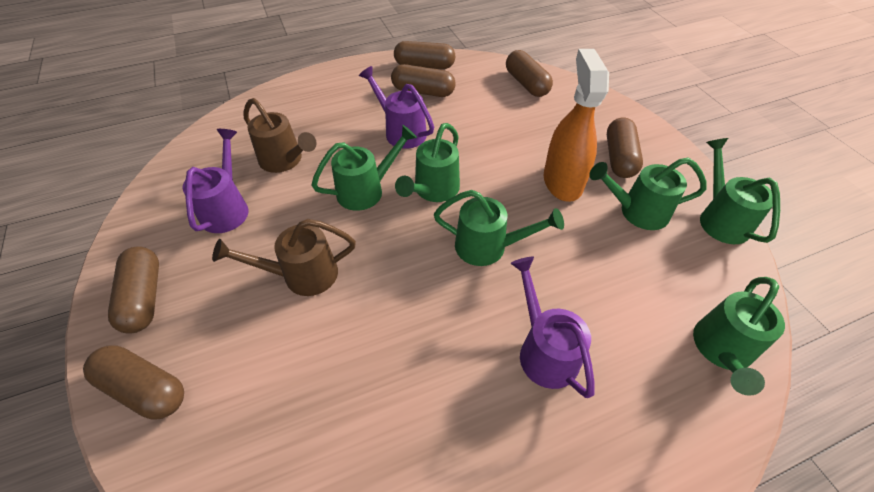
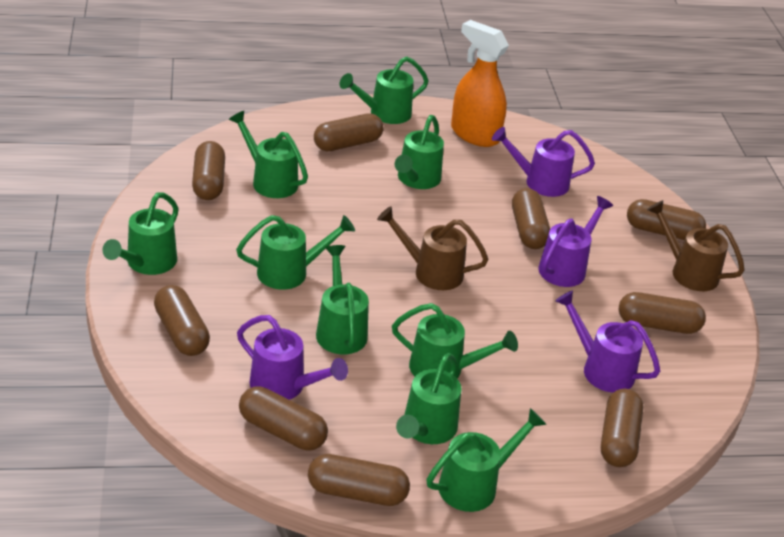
brown capsule: 6 -> 9
green watering can: 6 -> 9
purple watering can: 3 -> 4

